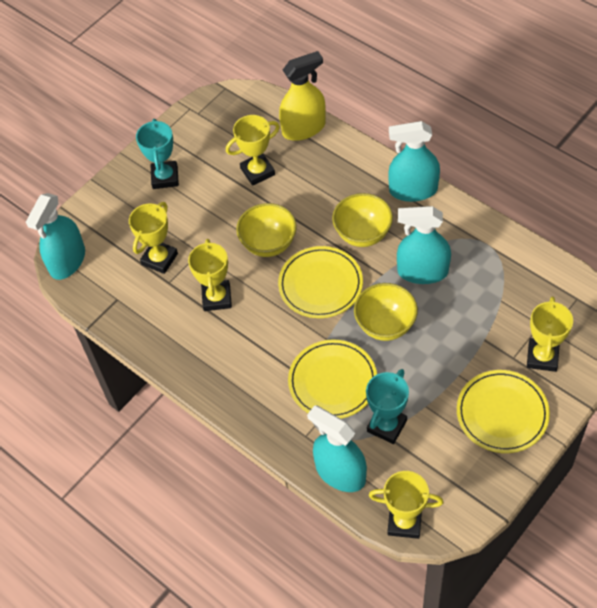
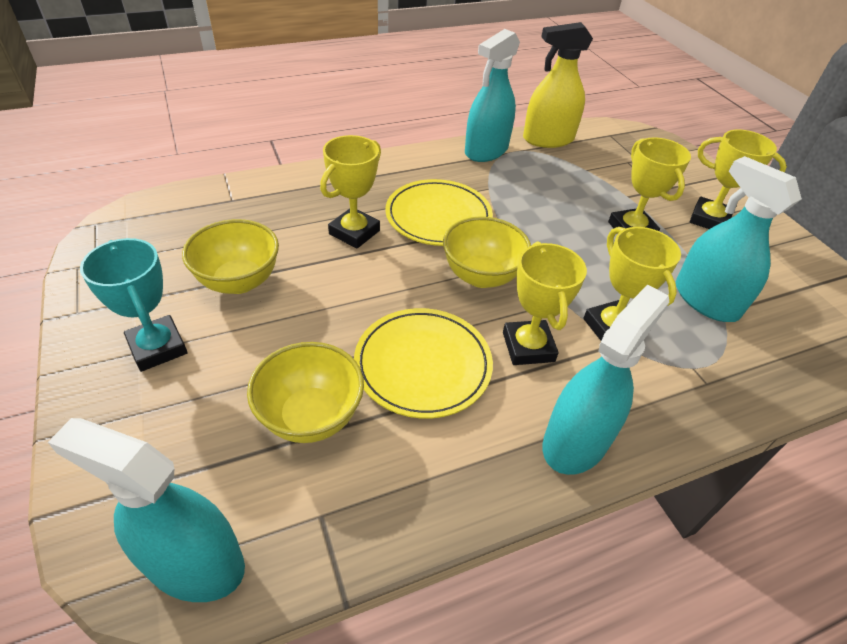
turquoise trophy: 2 -> 1
yellow plate: 3 -> 2

